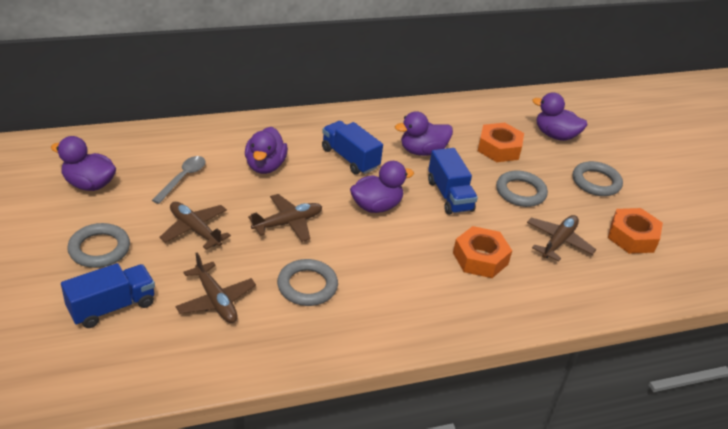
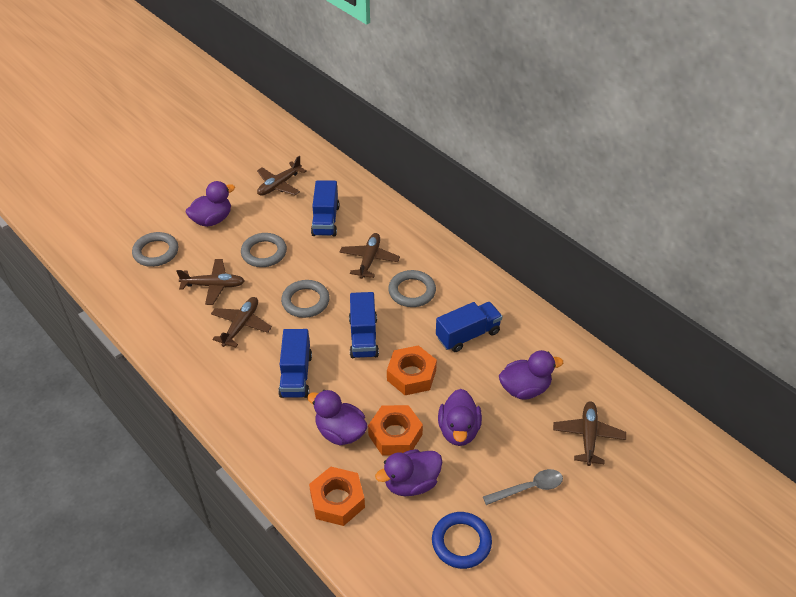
blue ring: 0 -> 1
blue truck: 3 -> 4
brown plane: 4 -> 5

